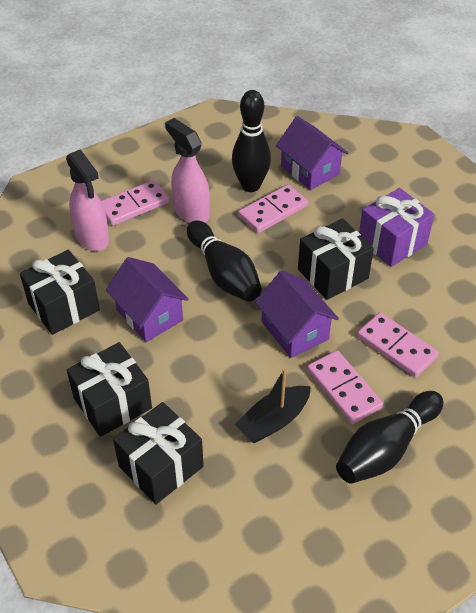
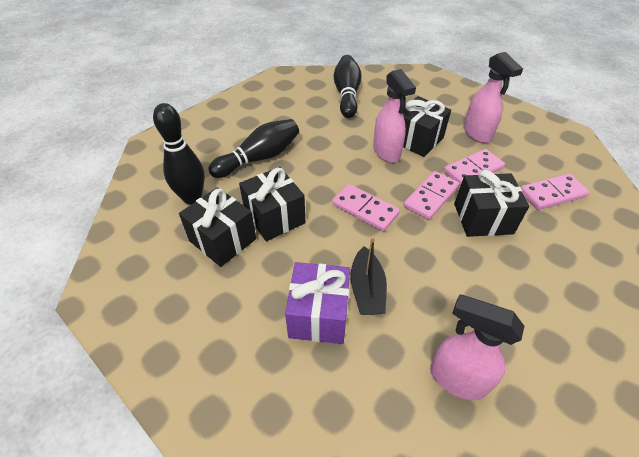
pink spray bottle: 2 -> 3
purple house: 3 -> 0

